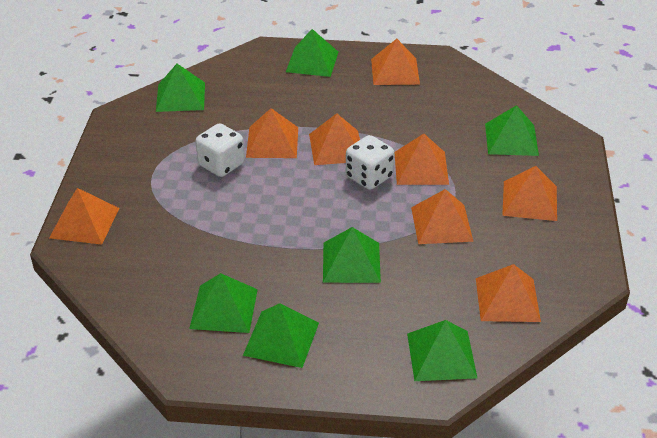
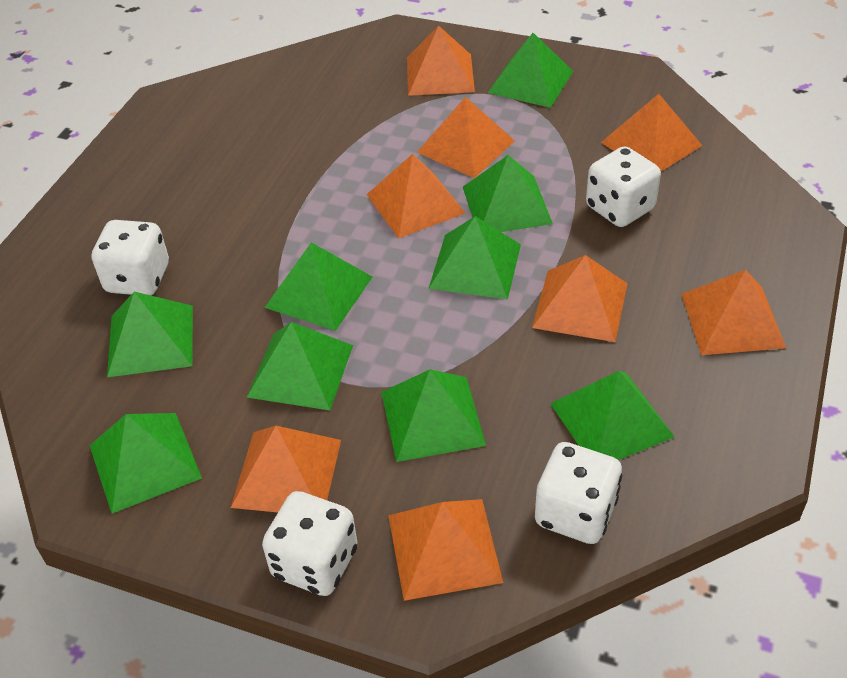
green pyramid: 7 -> 9
white dice: 2 -> 4

